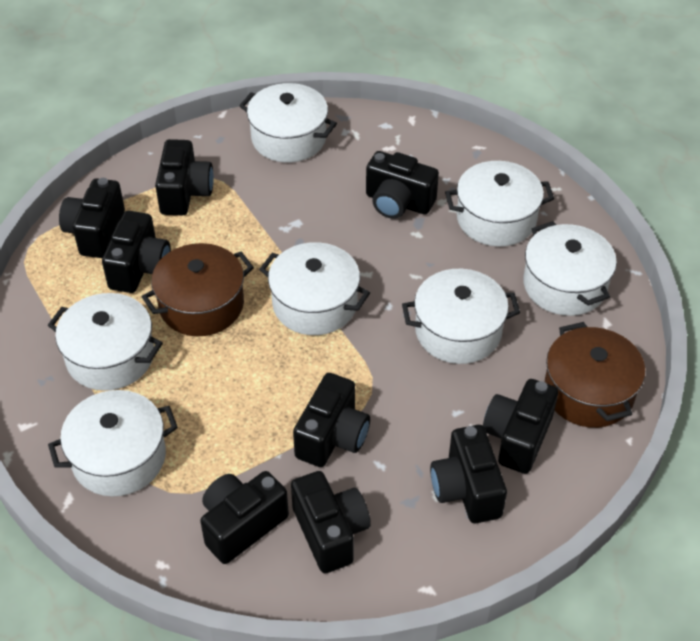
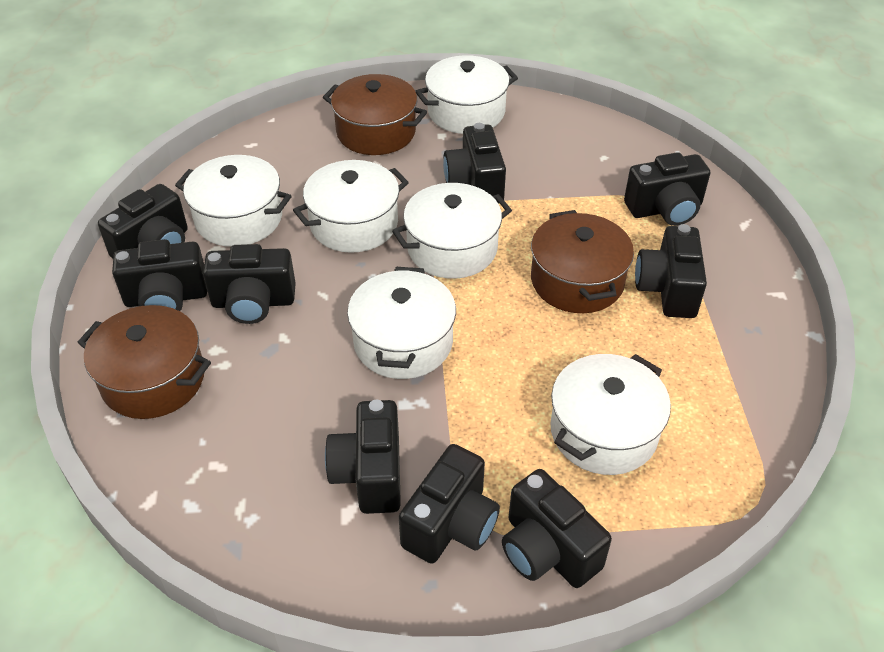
brown pot: 2 -> 3
white pot: 7 -> 6

